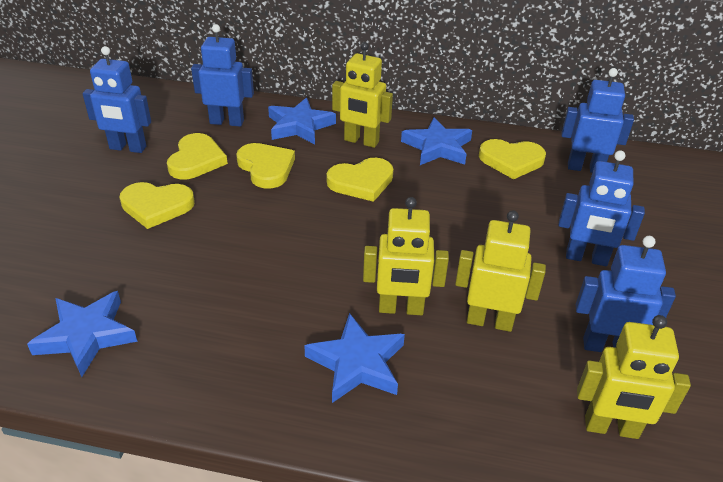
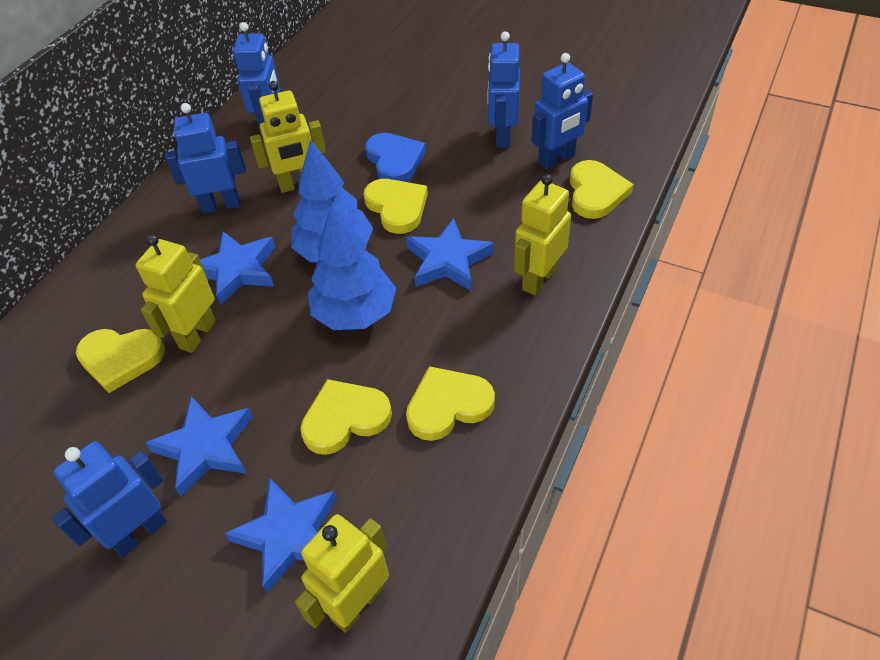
blue heart: 0 -> 1
blue tree: 0 -> 2

